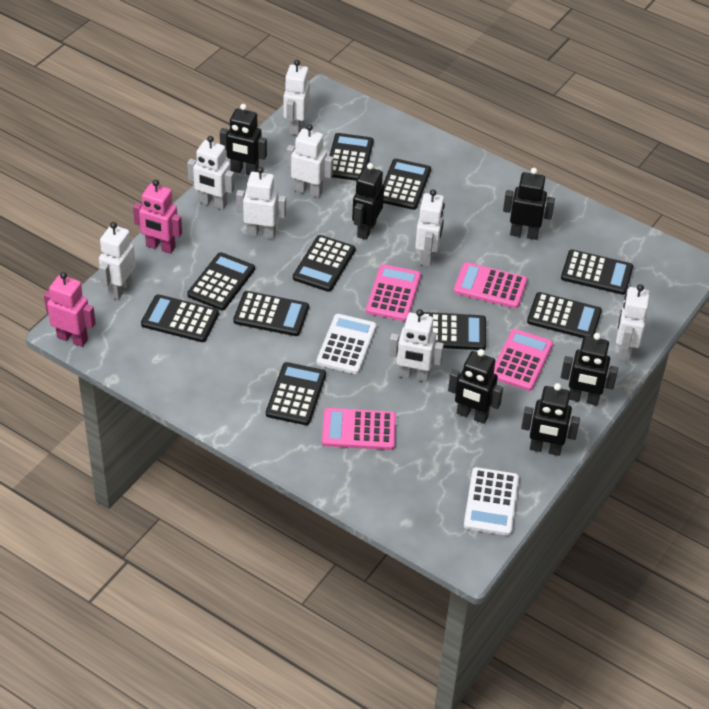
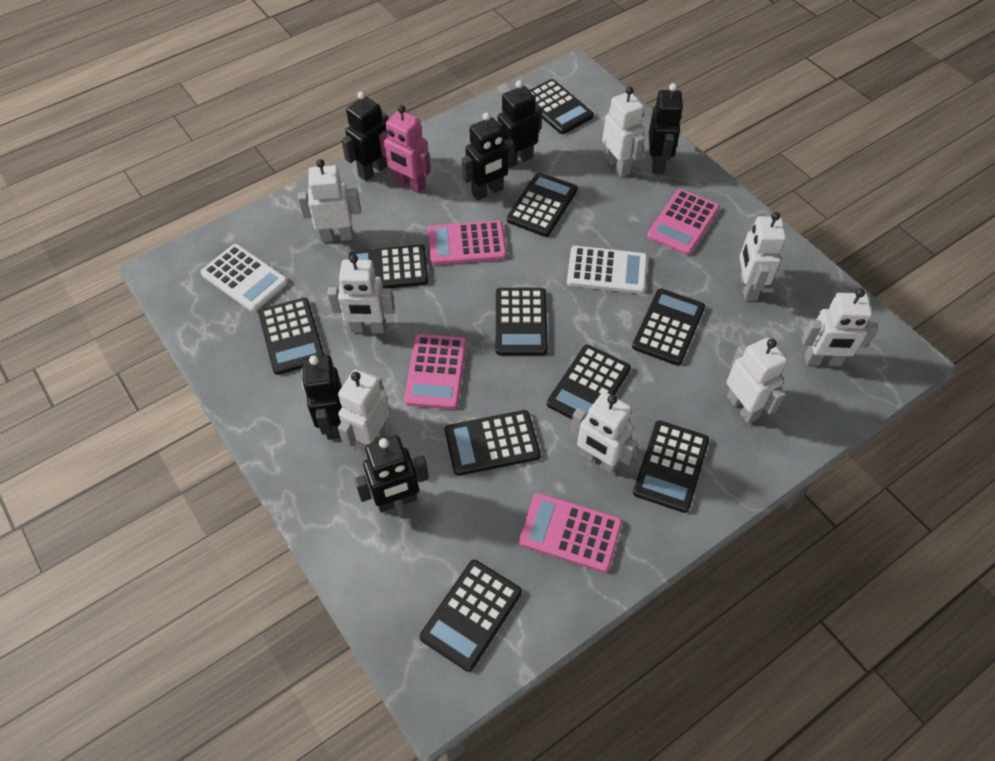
pink robot: 2 -> 1

